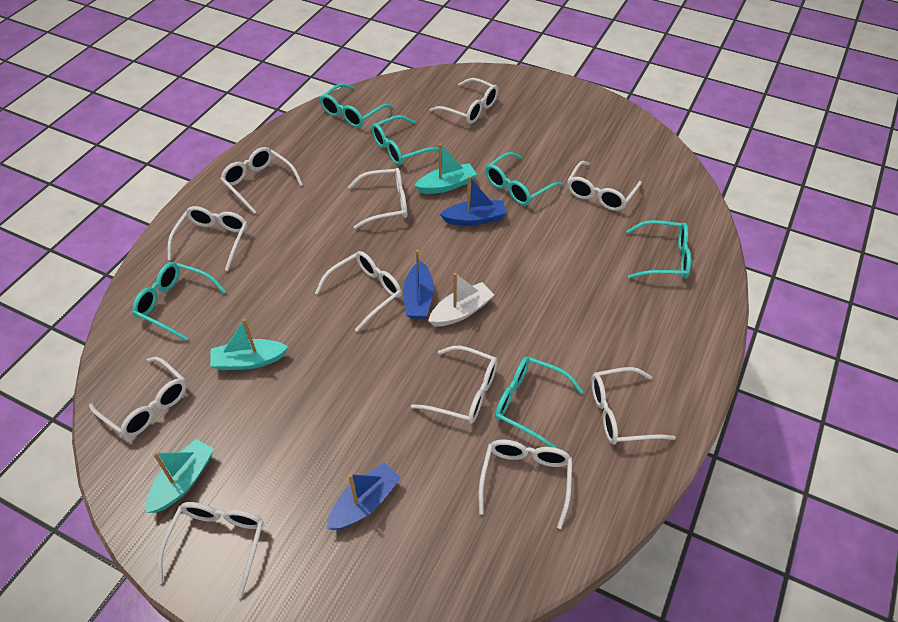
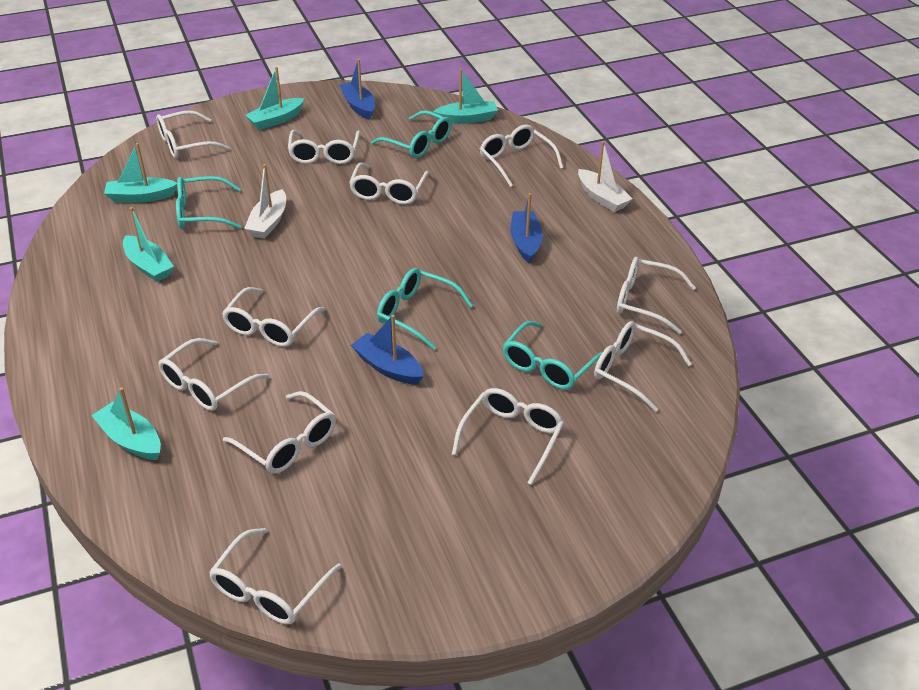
turquoise boat: 3 -> 5
turquoise glasses: 6 -> 4
white boat: 1 -> 2

